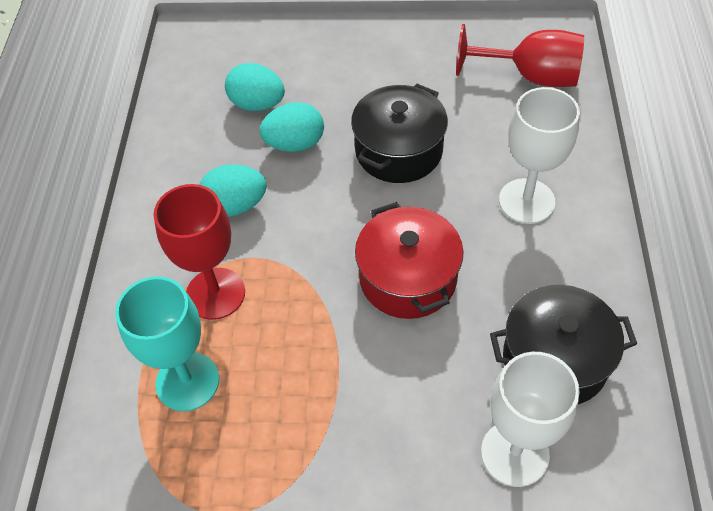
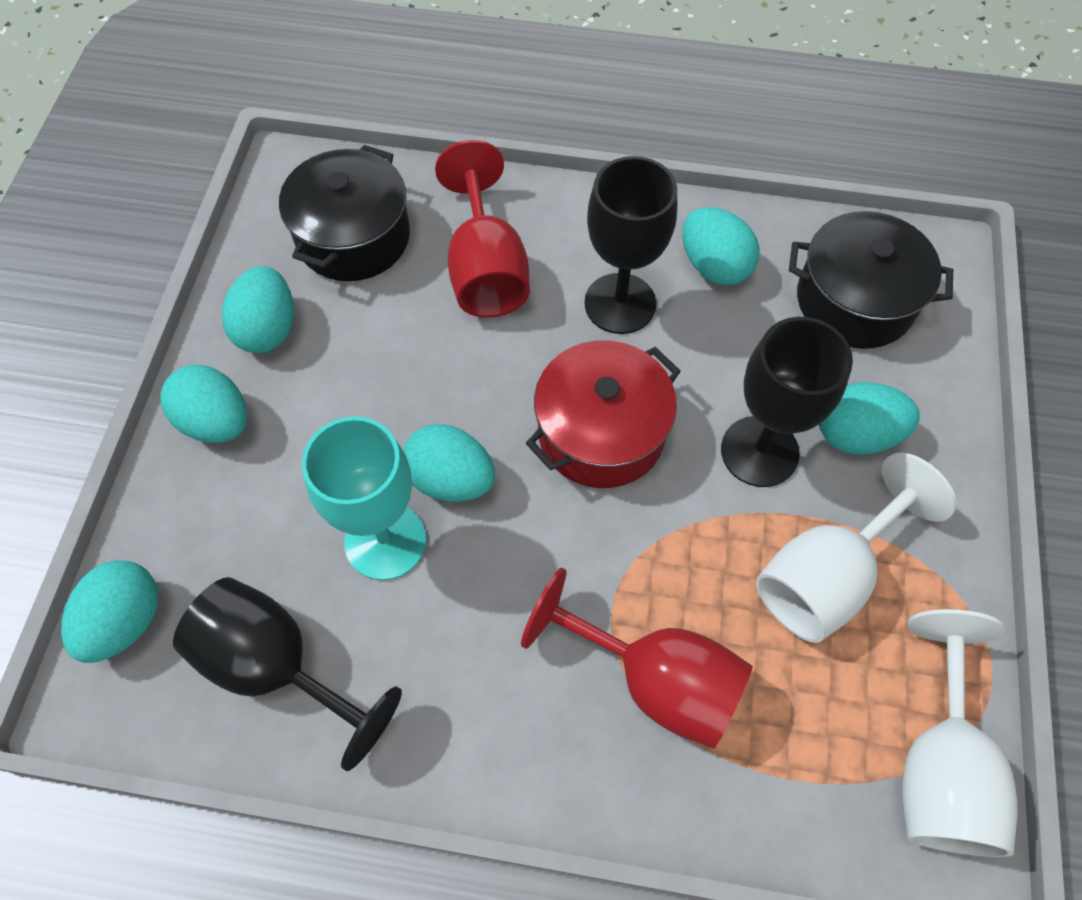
black goblet: 0 -> 3
turquoise egg: 3 -> 6

